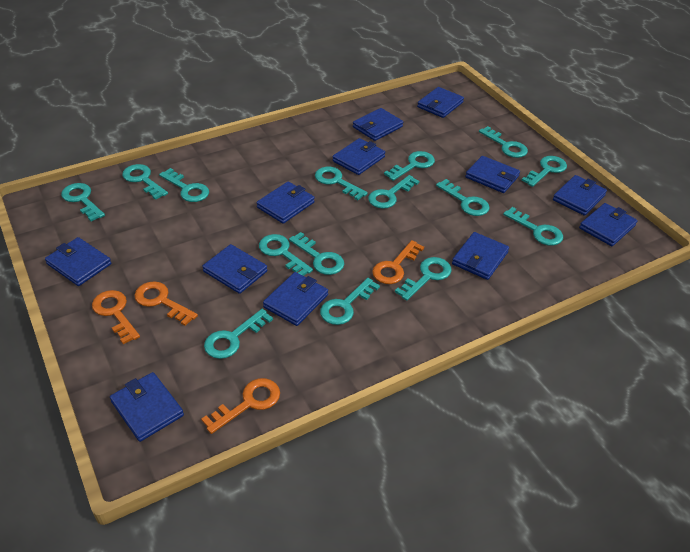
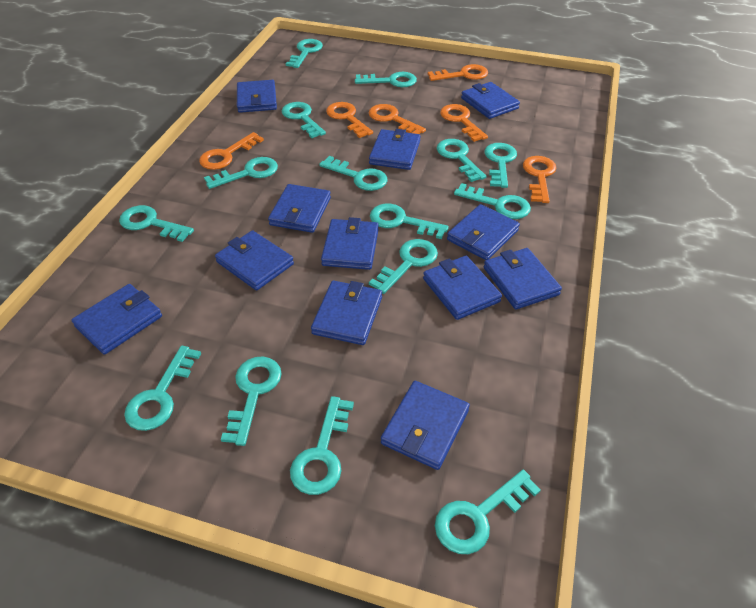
orange key: 4 -> 6

